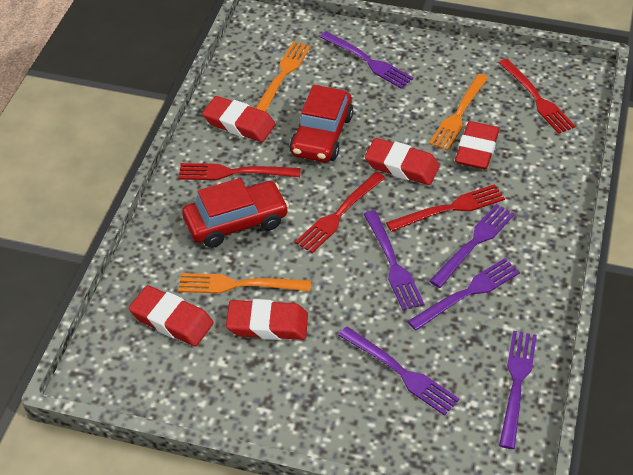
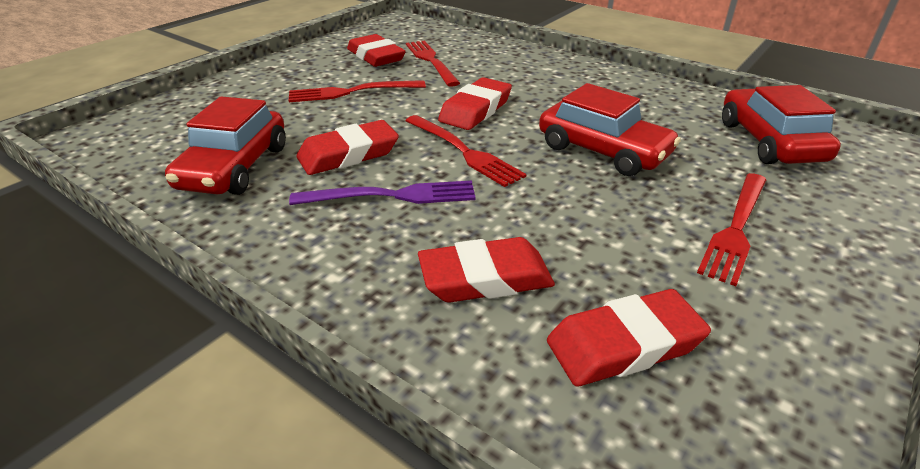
orange fork: 3 -> 0
purple fork: 6 -> 1
red car: 2 -> 3

